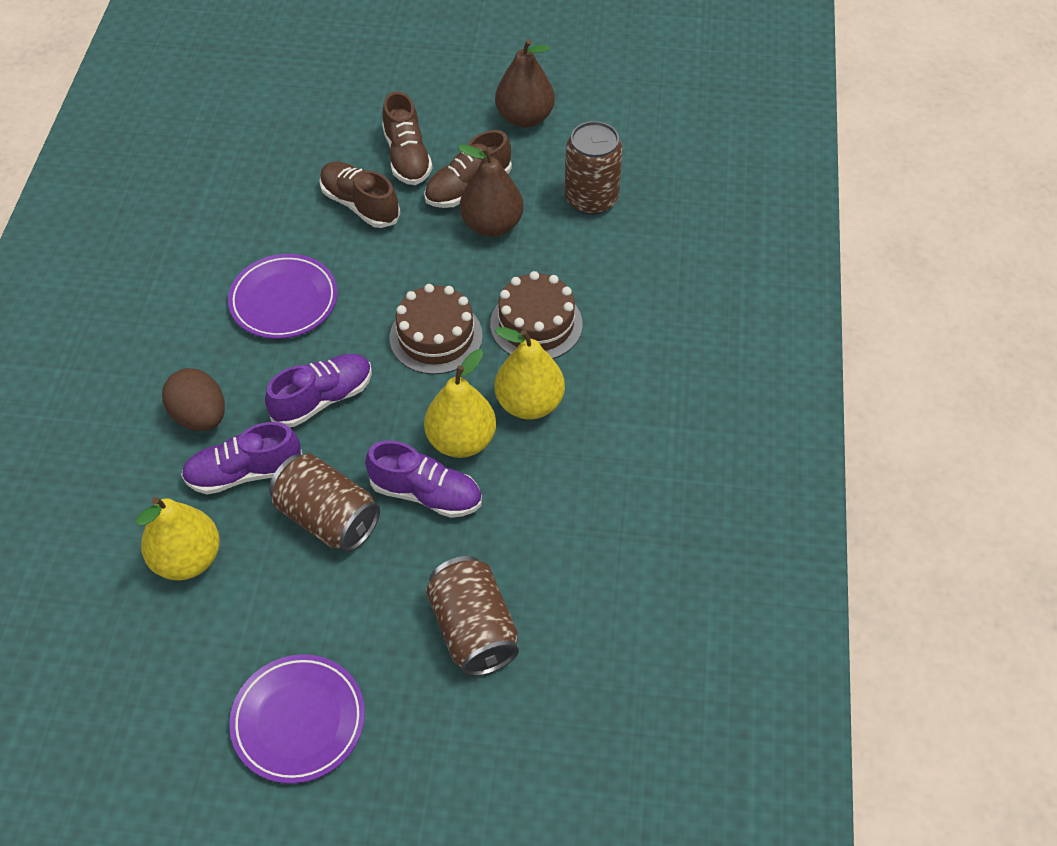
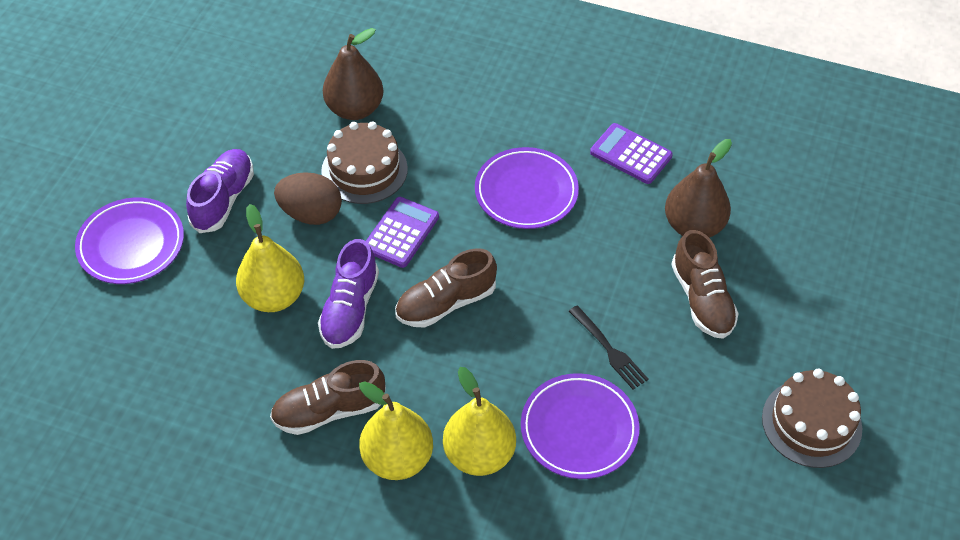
black fork: 0 -> 1
brown can: 3 -> 0
purple calculator: 0 -> 2
purple plate: 2 -> 3
purple shoe: 3 -> 2

